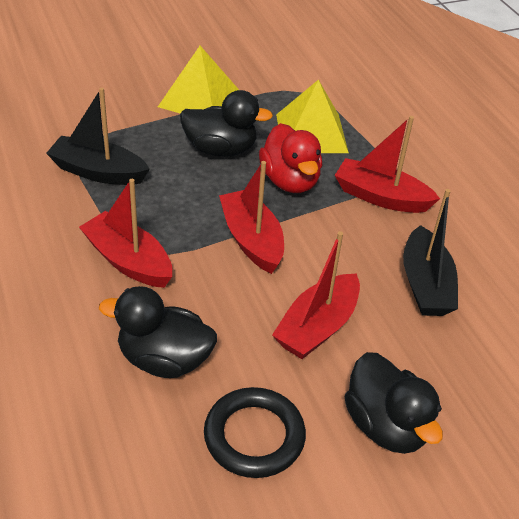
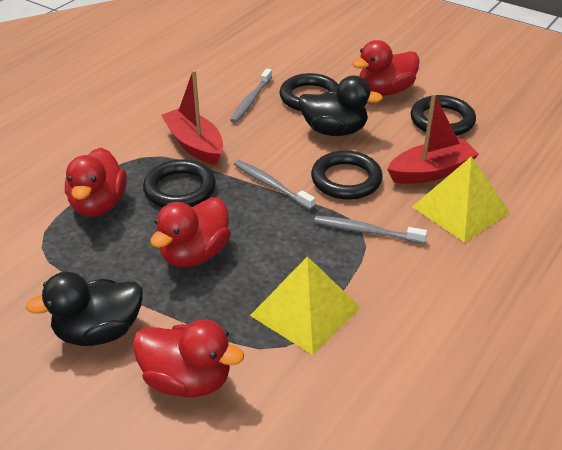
black boat: 2 -> 0
black duck: 3 -> 2
black ring: 1 -> 4
grey toothbrush: 0 -> 3
red boat: 4 -> 2
red duck: 1 -> 4

